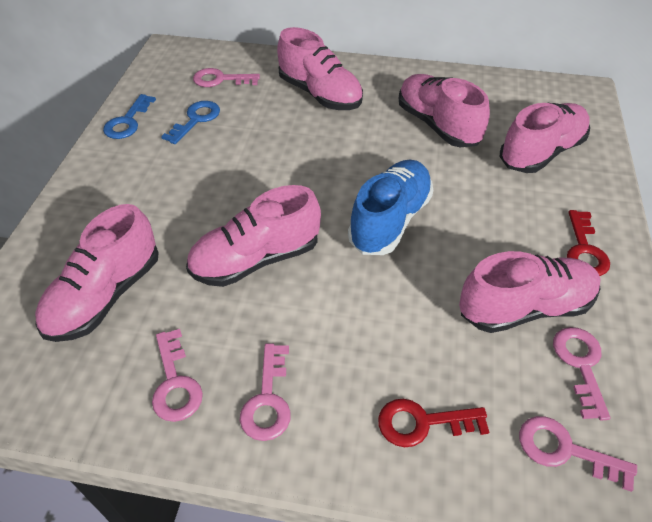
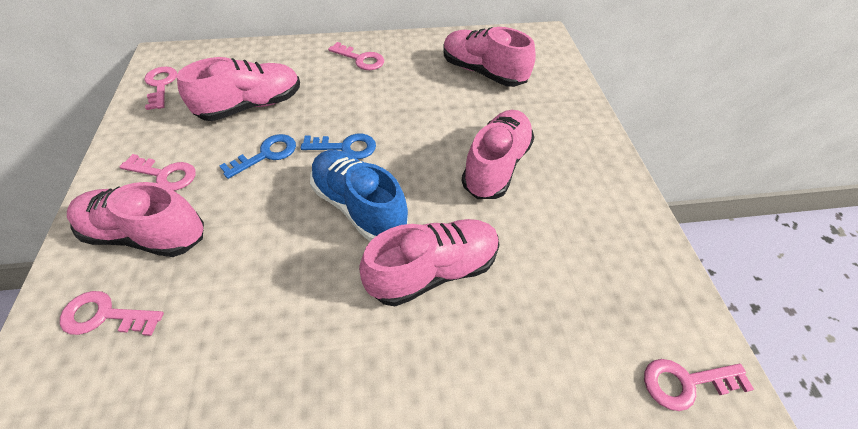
pink shoe: 6 -> 5
red key: 2 -> 0

